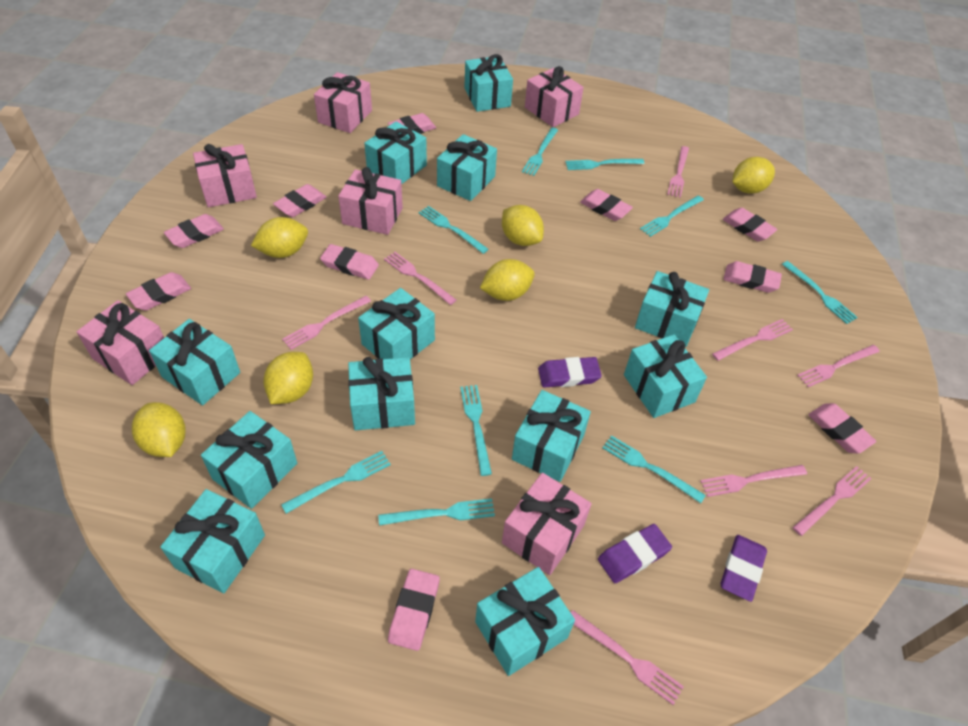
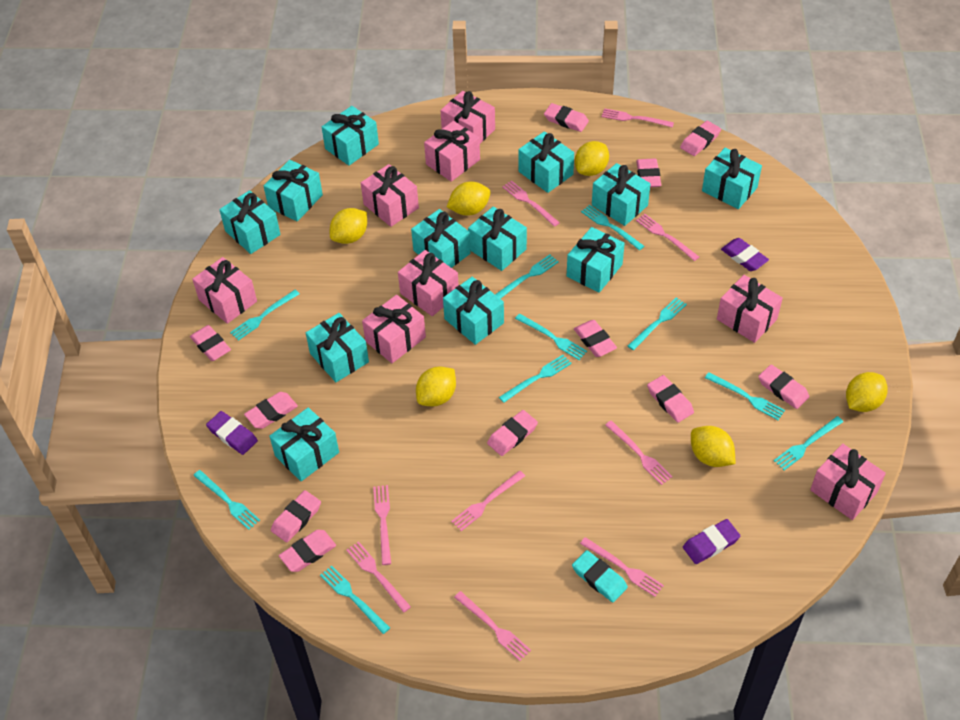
pink eraser: 10 -> 11
pink fork: 8 -> 9
pink gift: 6 -> 8
turquoise eraser: 0 -> 1
turquoise fork: 9 -> 10

